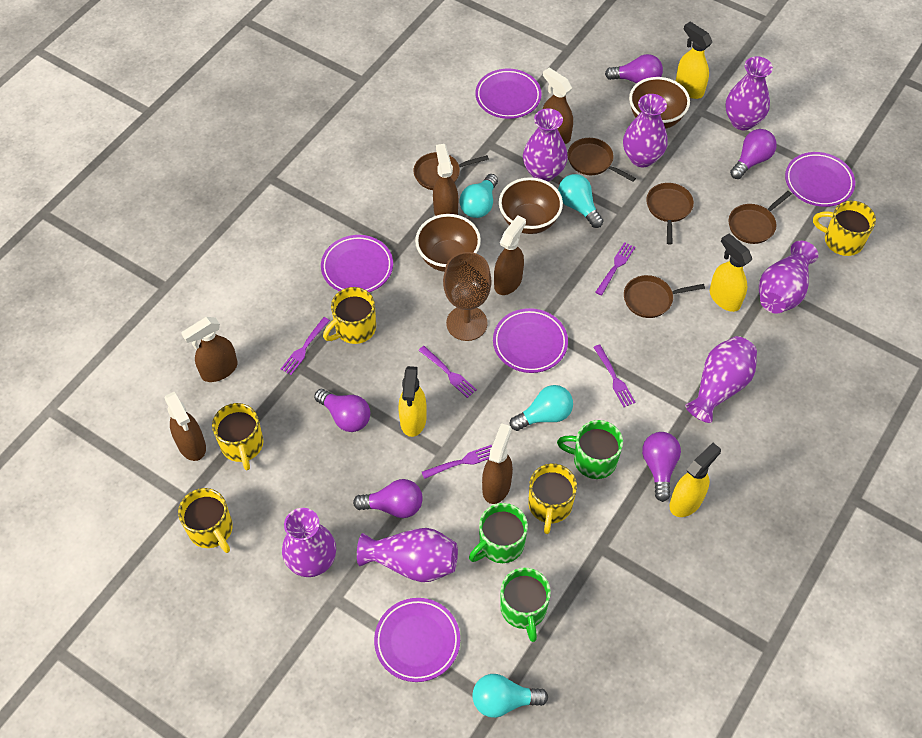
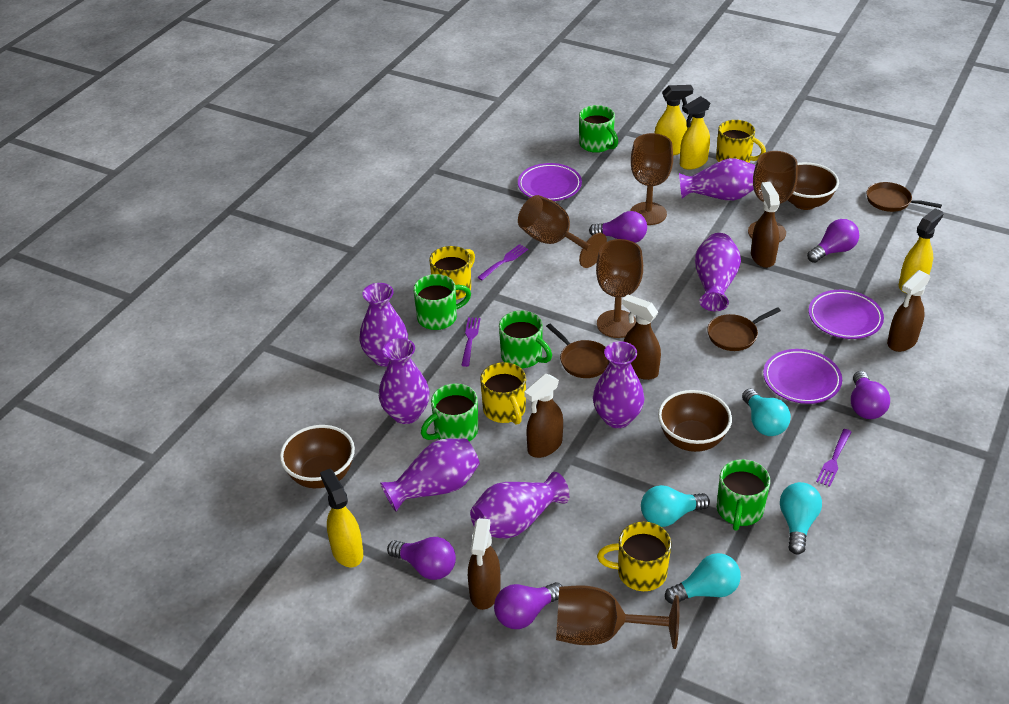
brown goblet: 1 -> 5
brown pan: 5 -> 3
brown spray bottle: 6 -> 5
green mug: 3 -> 5
purple fork: 5 -> 3
purple plate: 5 -> 3
yellow mug: 5 -> 4

